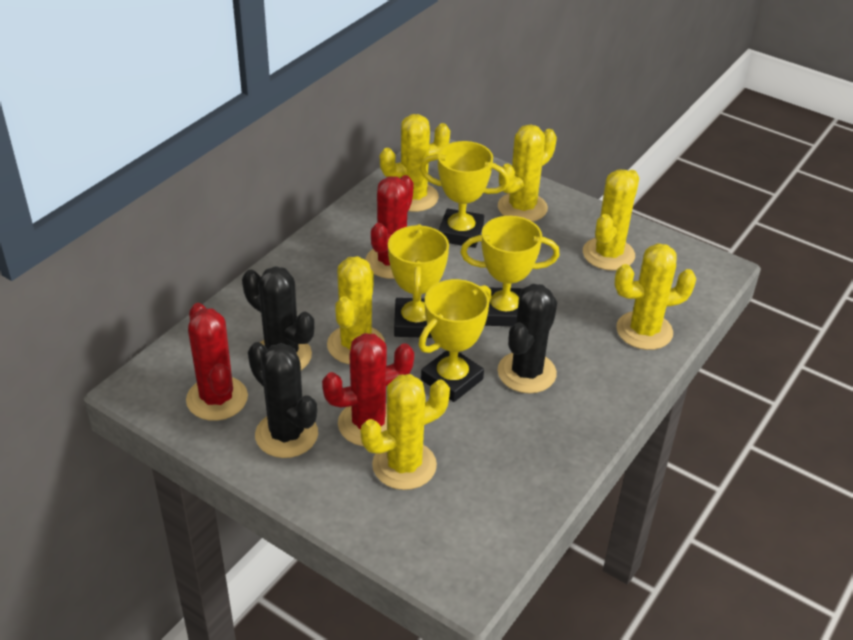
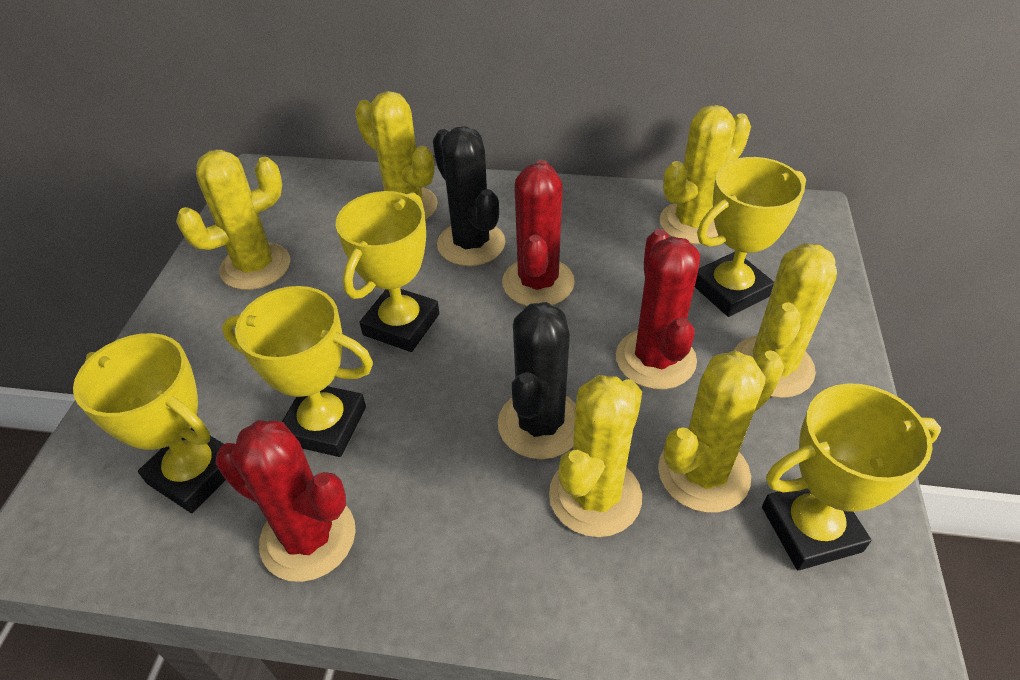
black cactus: 3 -> 2
yellow trophy: 4 -> 5

